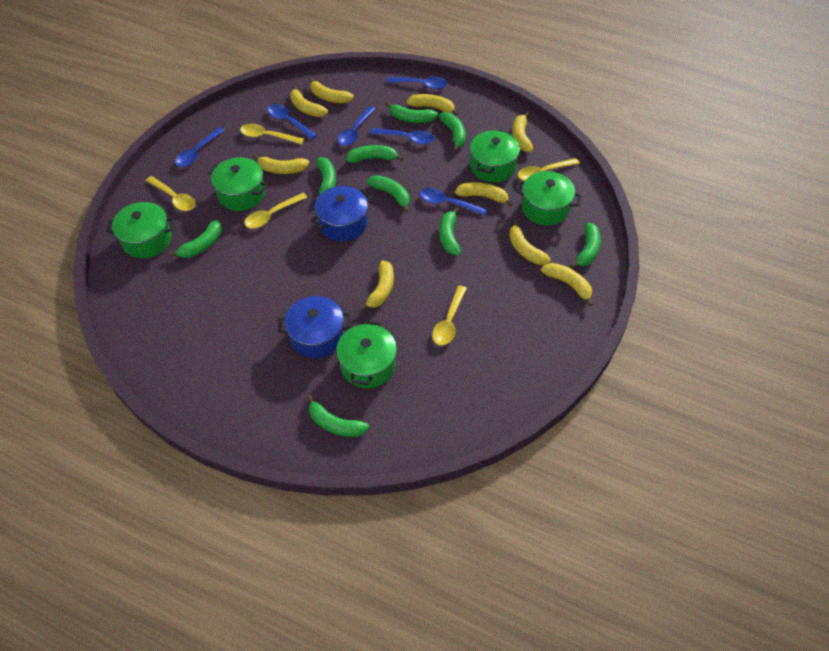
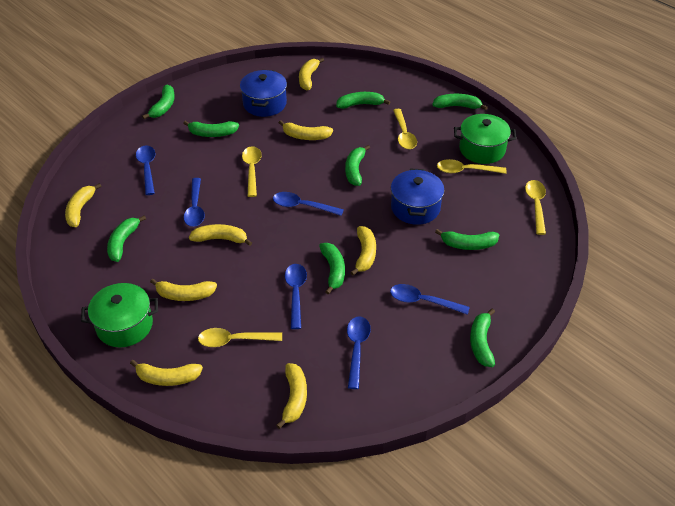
green pot: 5 -> 2
yellow banana: 9 -> 8

